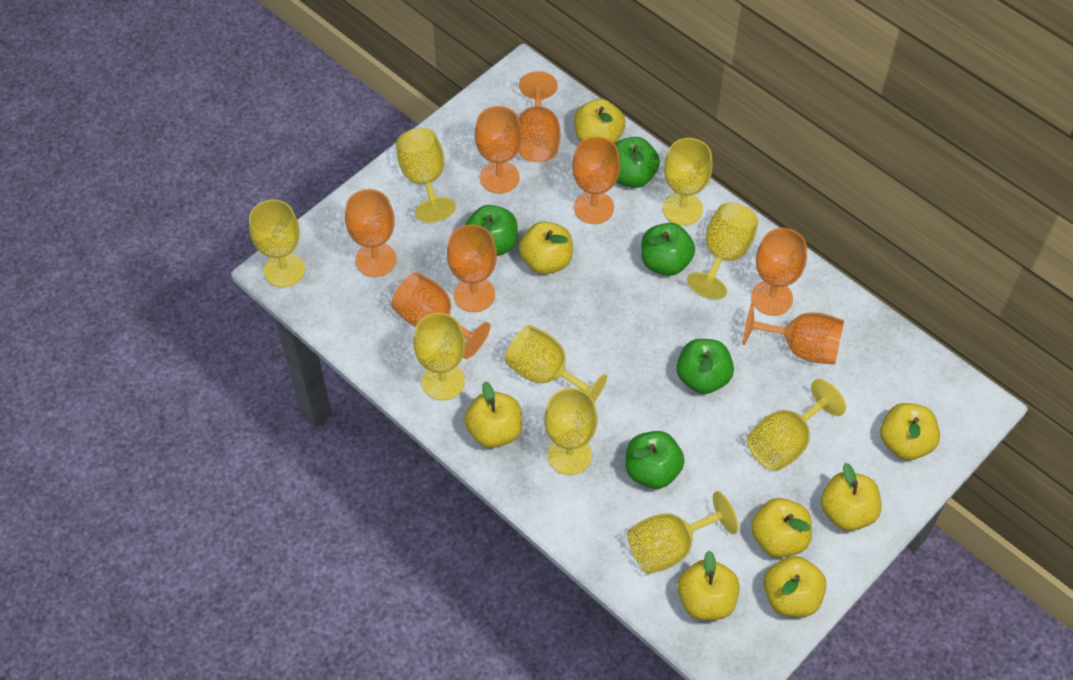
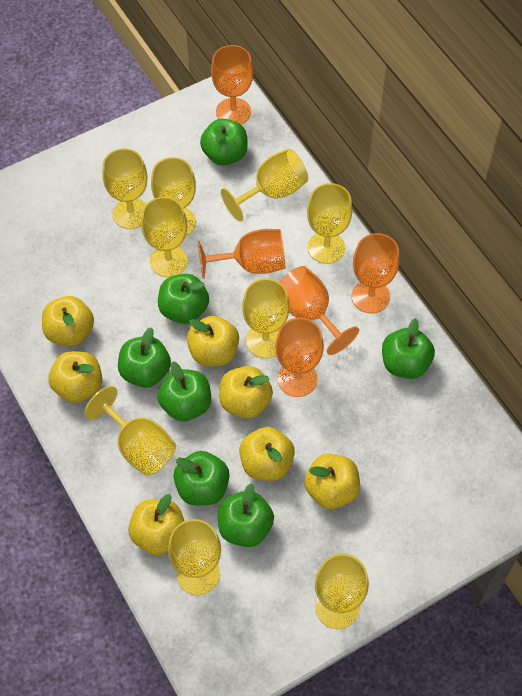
green apple: 5 -> 7
orange goblet: 8 -> 5
yellow apple: 8 -> 7

